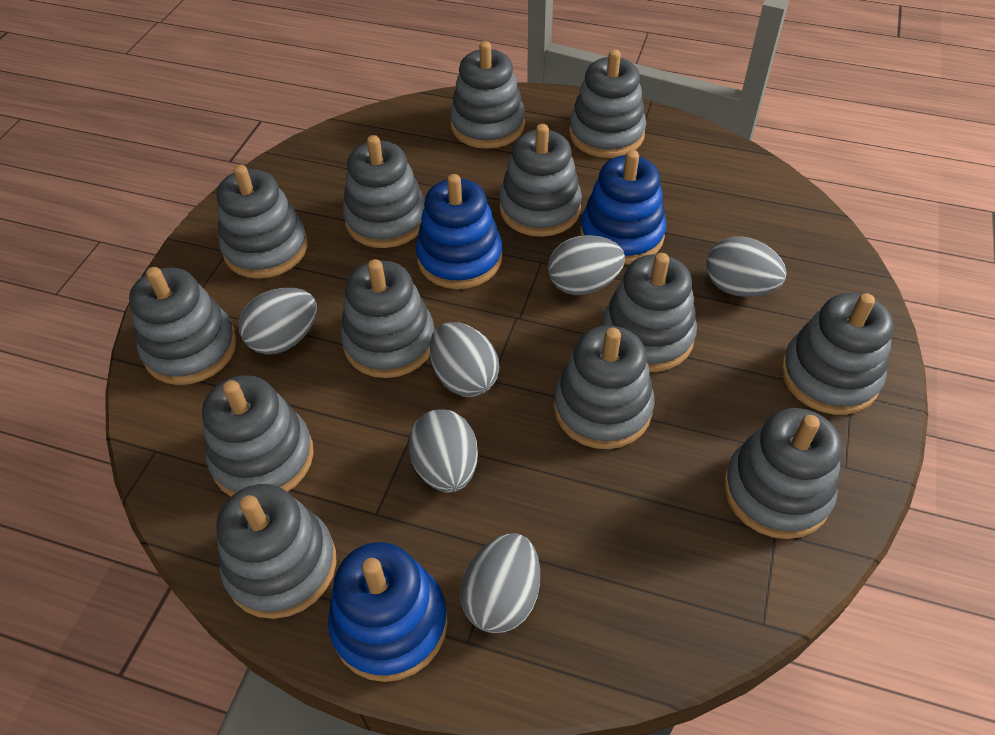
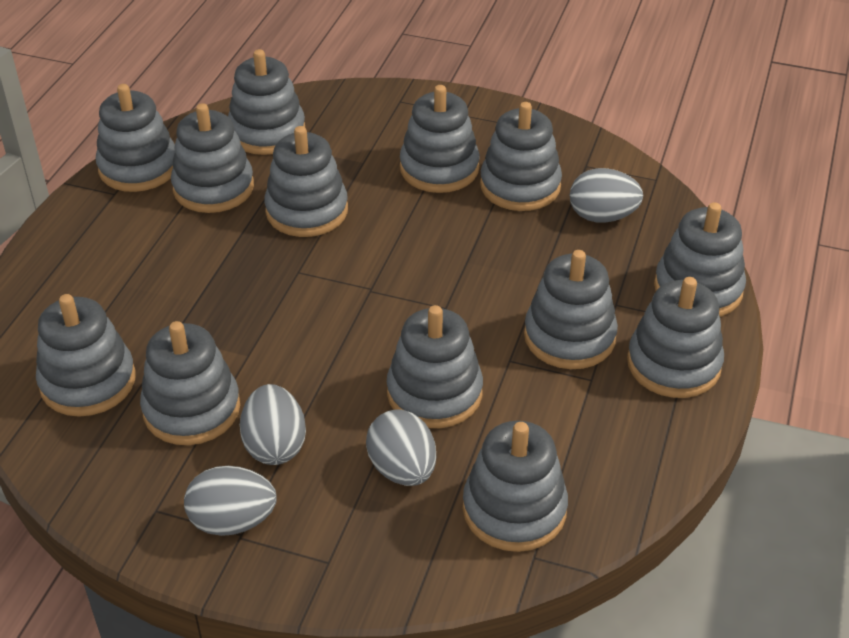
blue stacking toy: 3 -> 0
grey egg: 6 -> 4

